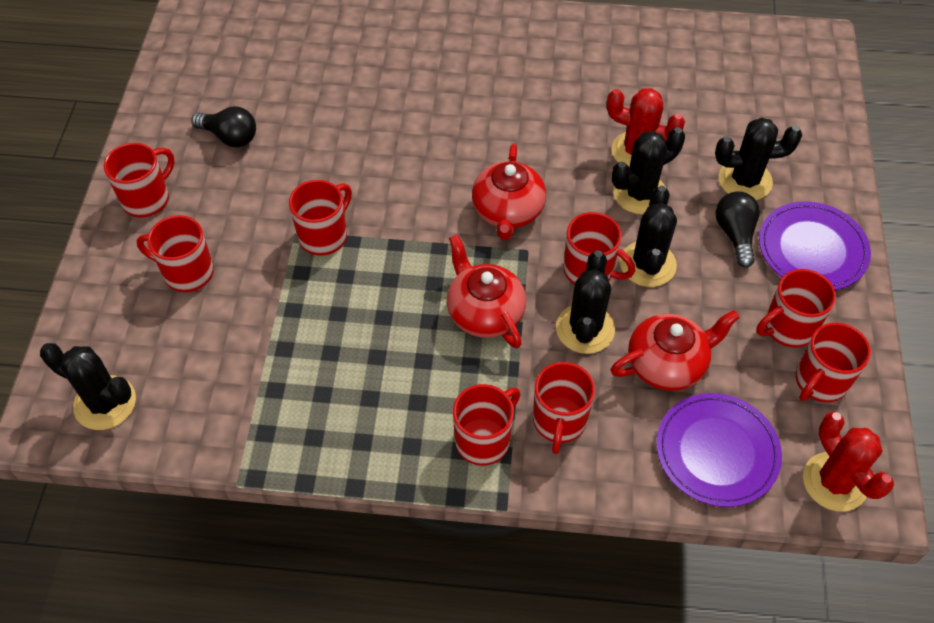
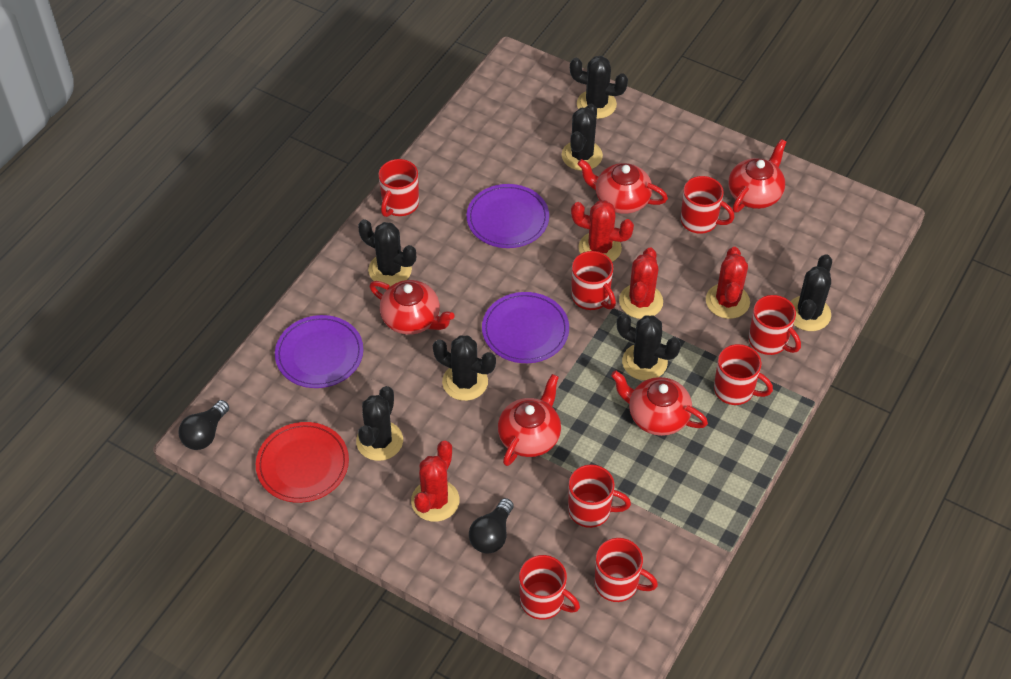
black cactus: 5 -> 7
purple plate: 2 -> 3
red cactus: 2 -> 4
red plate: 0 -> 1
red teapot: 3 -> 5

